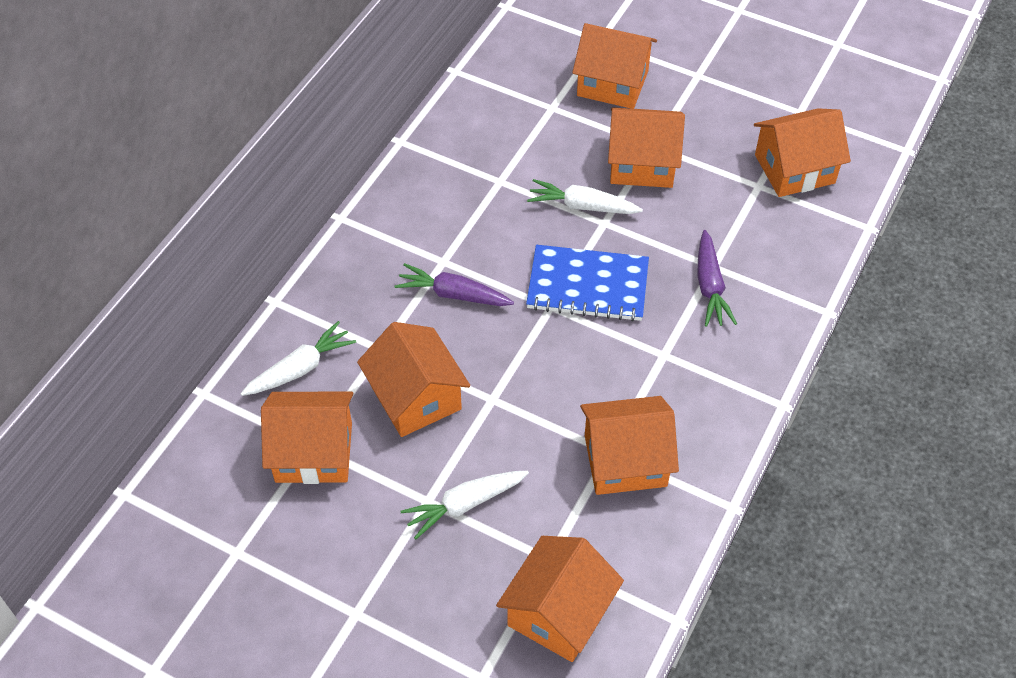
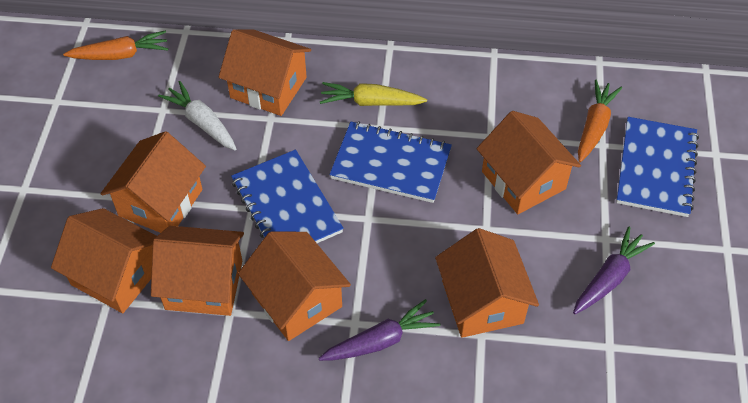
blue notebook: 1 -> 3
orange carrot: 0 -> 2
white carrot: 3 -> 1
yellow carrot: 0 -> 1

